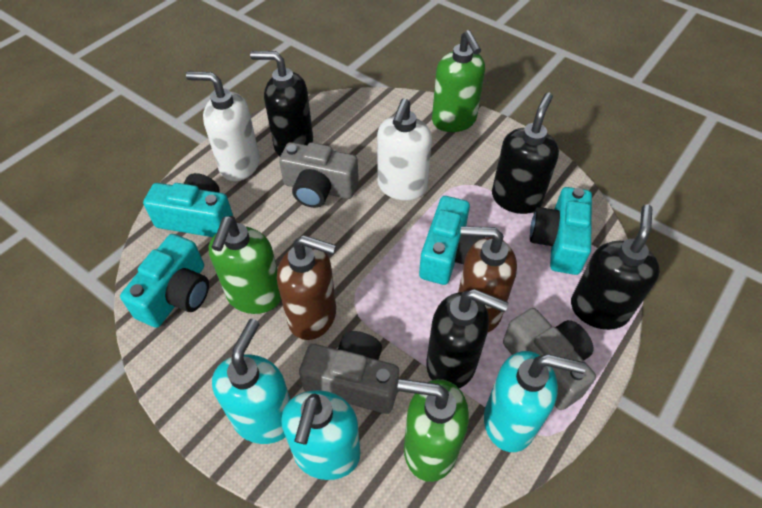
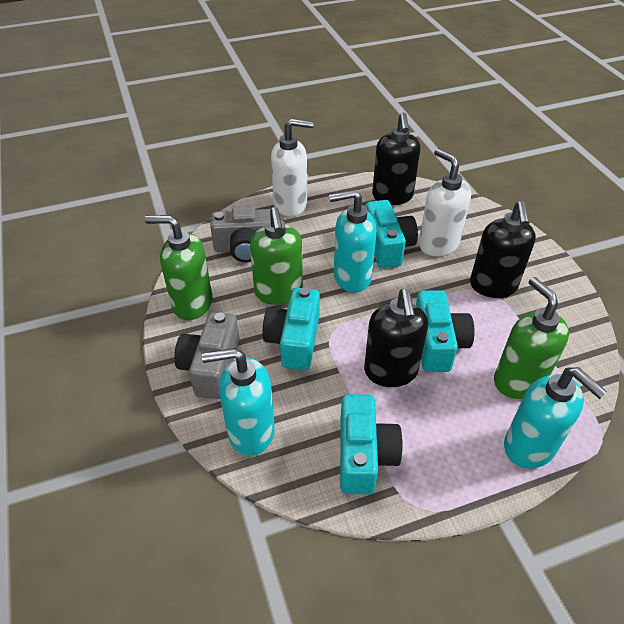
black soap dispenser: 4 -> 3
brown soap dispenser: 2 -> 0
grey camera: 3 -> 2

